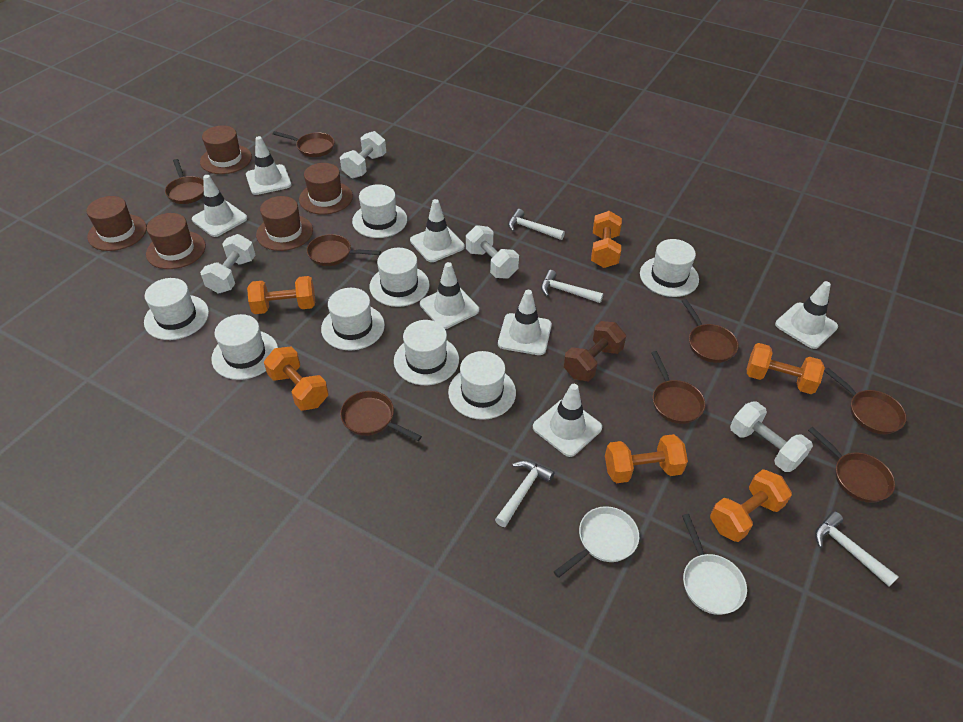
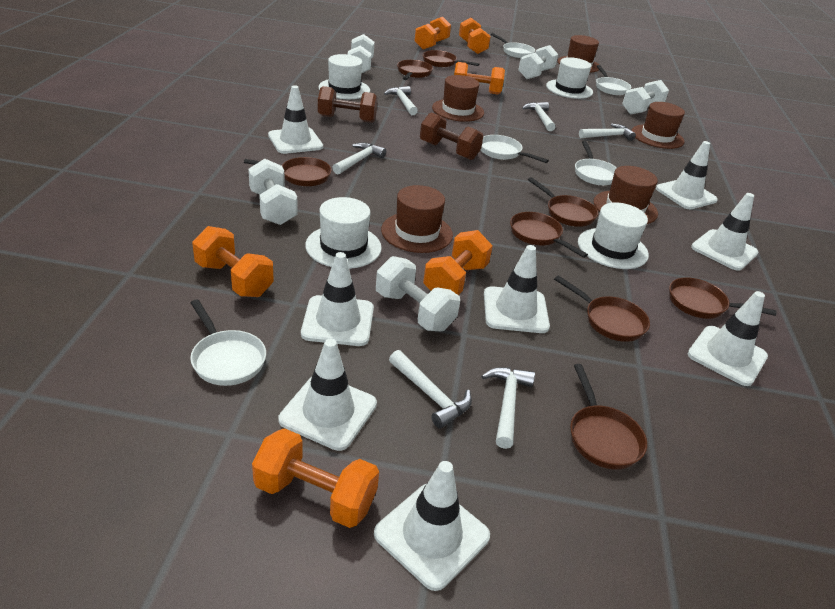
brown dumbbell: 1 -> 2
white dumbbell: 4 -> 5
white hammer: 4 -> 6
white hat: 8 -> 4
white pan: 2 -> 5
white traffic cone: 7 -> 8

